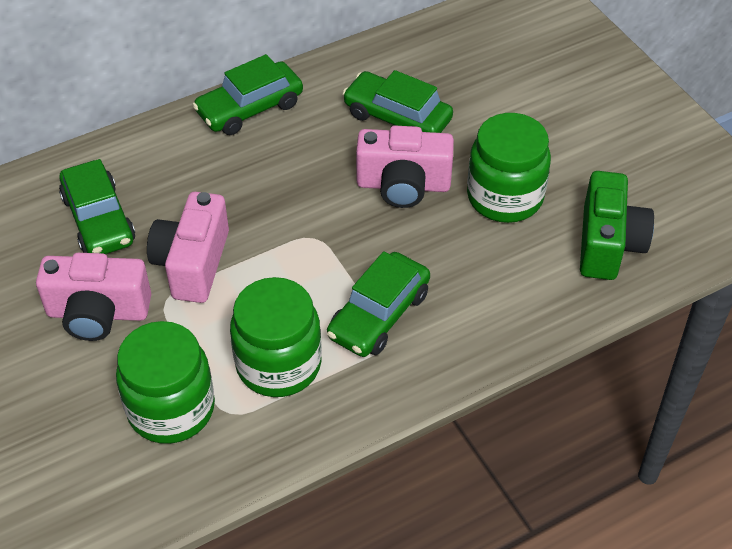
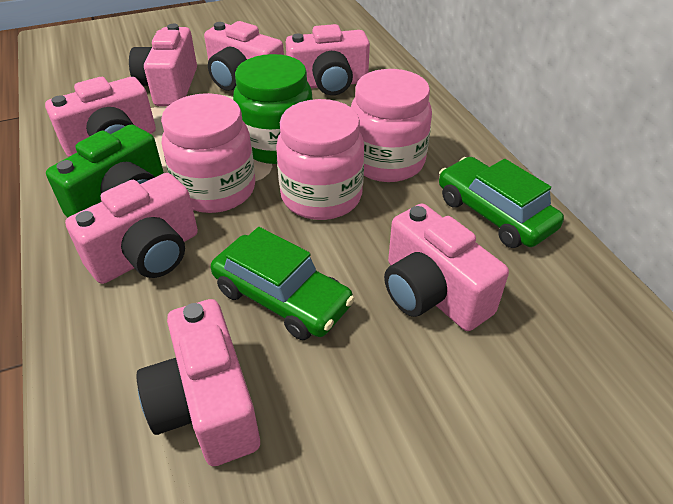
green car: 4 -> 2
green jar: 3 -> 1
pink camera: 3 -> 7
pink jar: 0 -> 3

